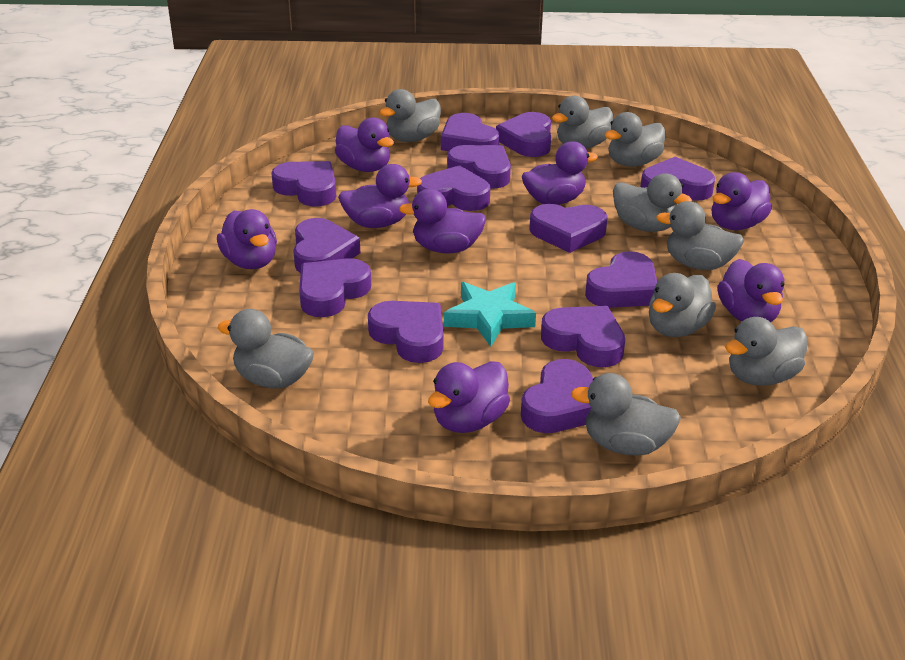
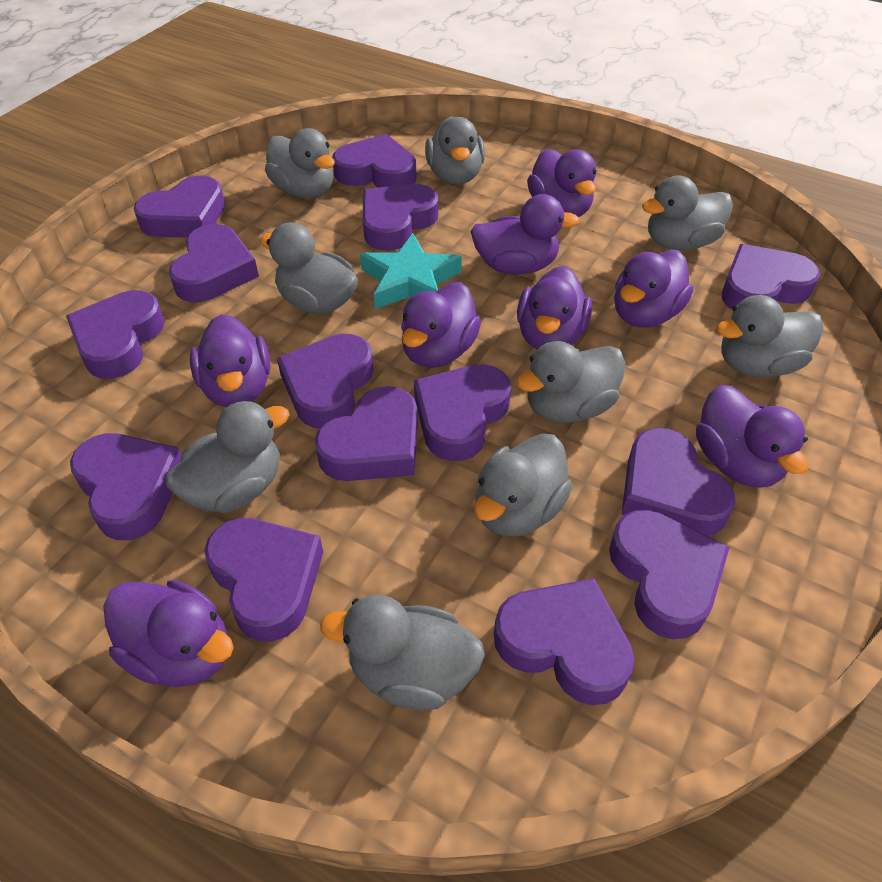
purple heart: 13 -> 14

